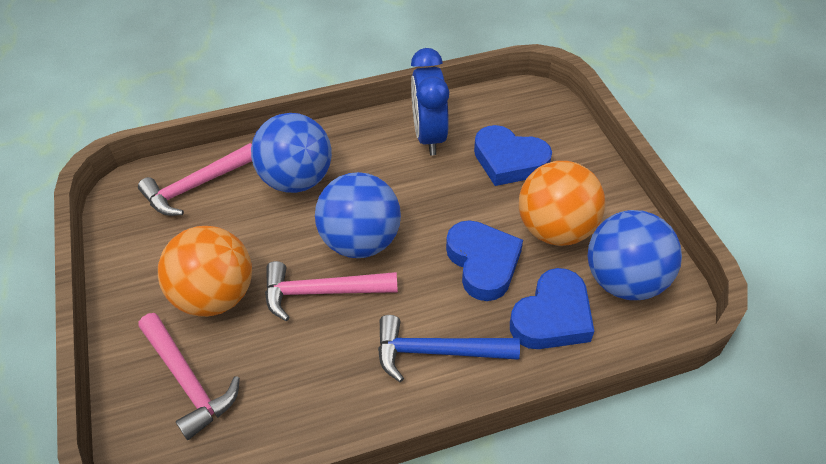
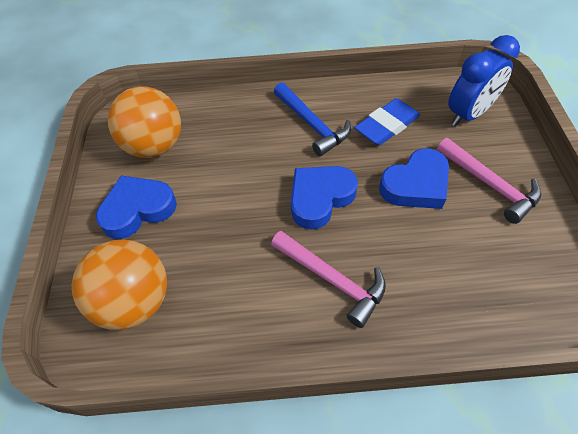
blue ball: 3 -> 0
blue eraser: 0 -> 1
pink hammer: 3 -> 2

